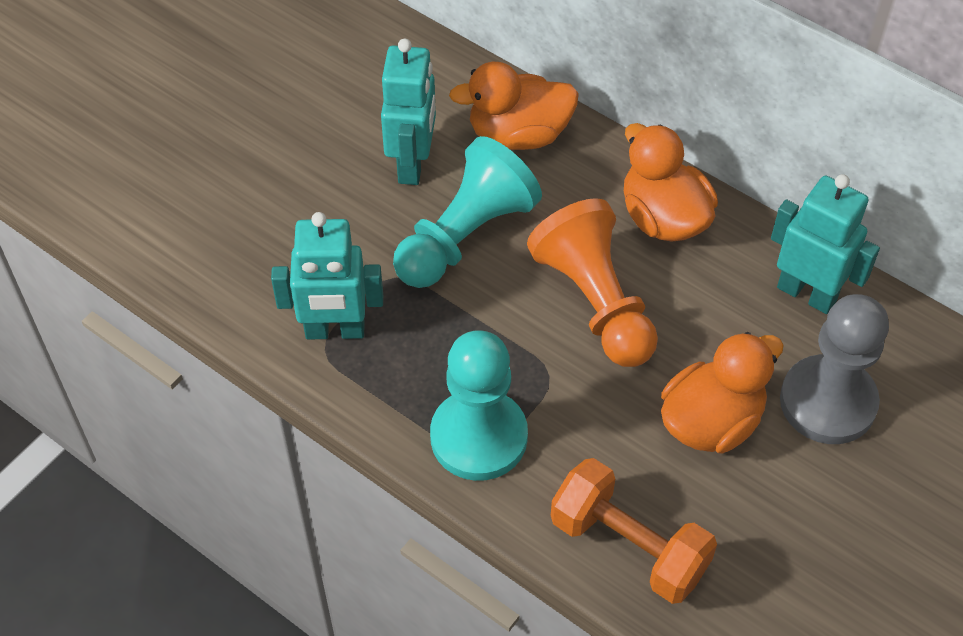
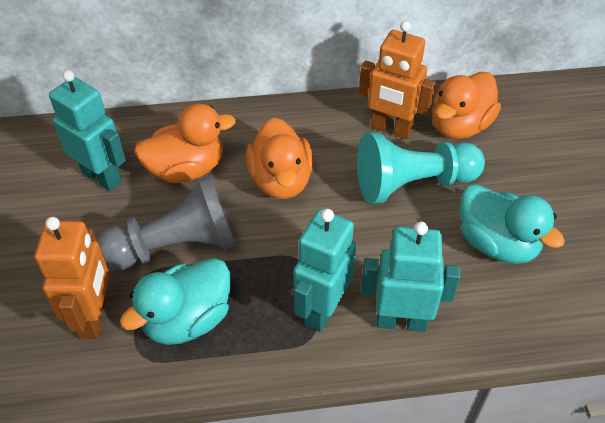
orange dumbbell: 1 -> 0
orange pawn: 1 -> 0
orange robot: 0 -> 2
turquoise duck: 0 -> 2
turquoise pawn: 2 -> 1

